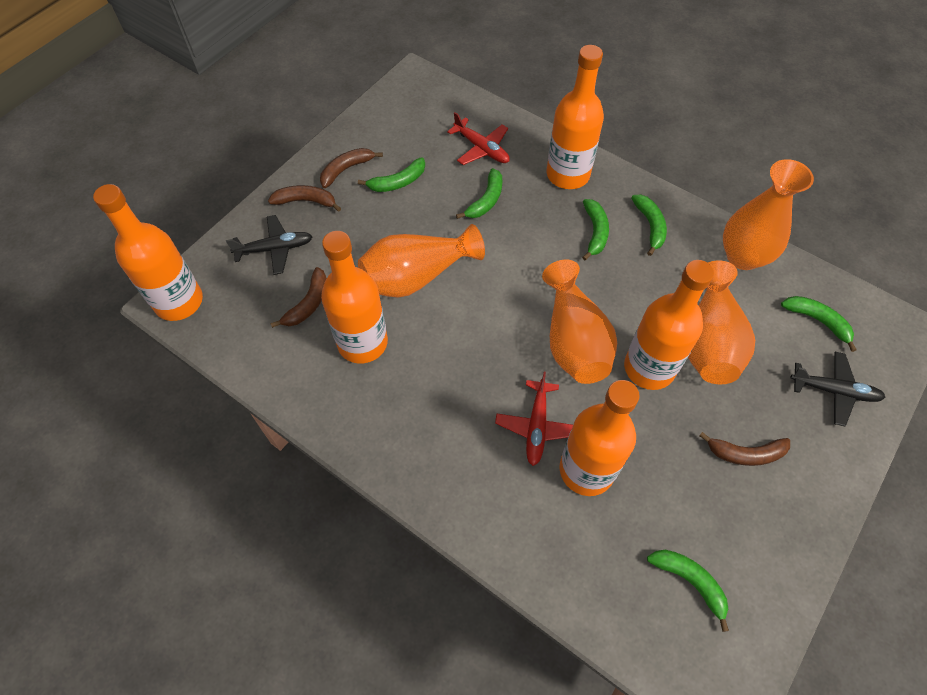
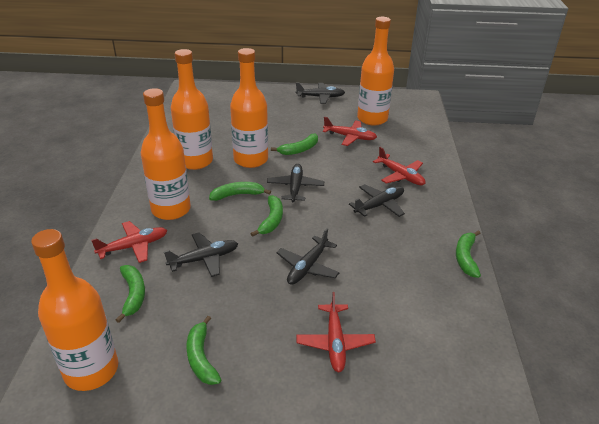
black plane: 2 -> 5
brown banana: 4 -> 0
orange vase: 4 -> 0
red plane: 2 -> 4

